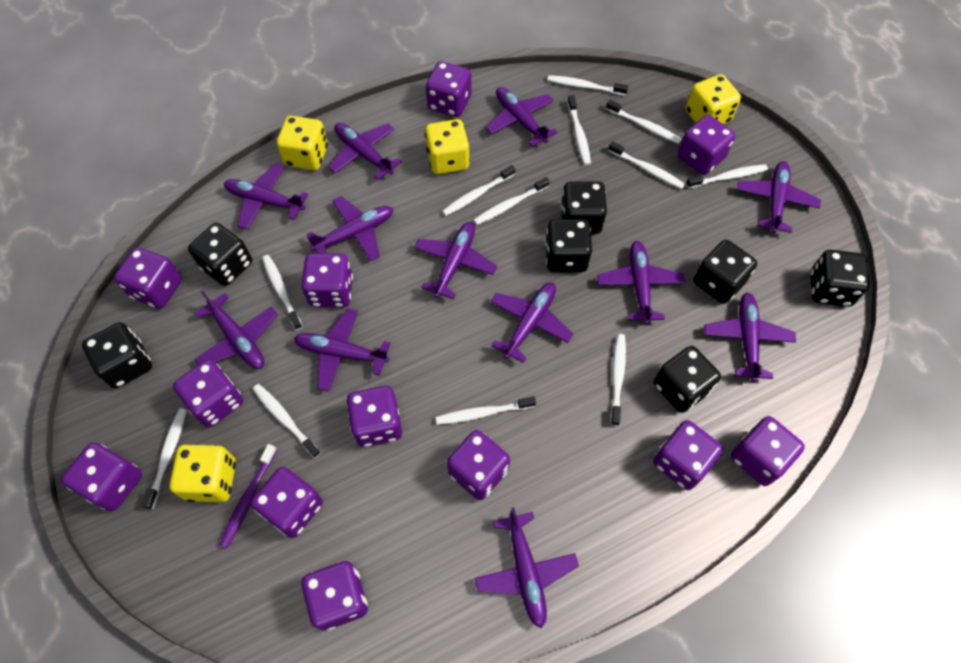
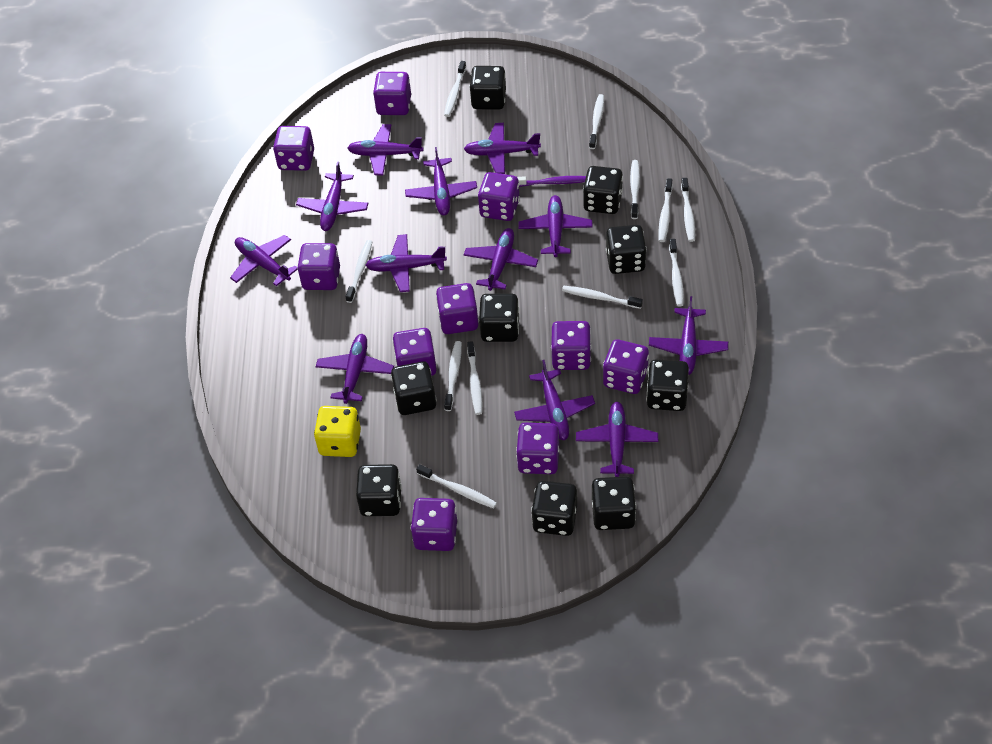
black dice: 7 -> 9
purple dice: 12 -> 10
white toothbrush: 12 -> 11
yellow dice: 4 -> 1

